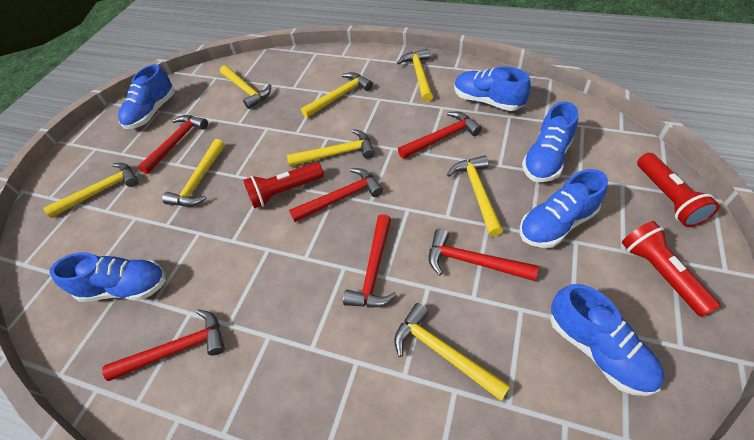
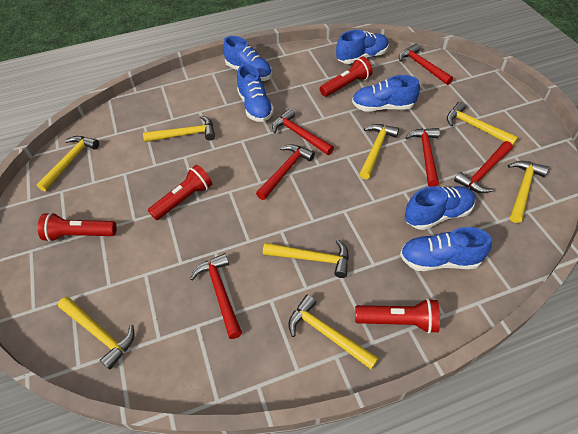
red flashlight: 3 -> 4

